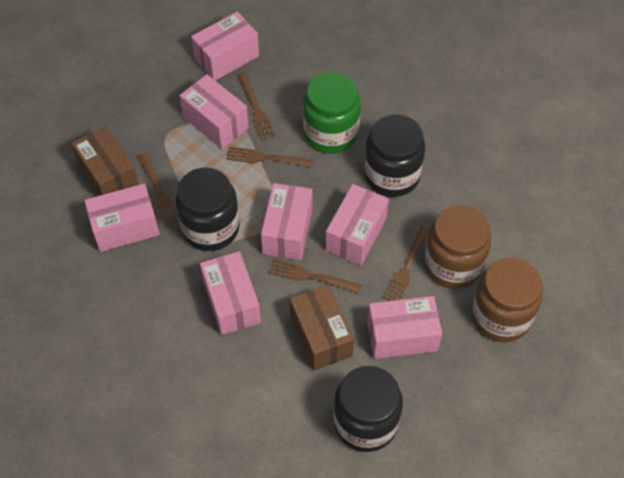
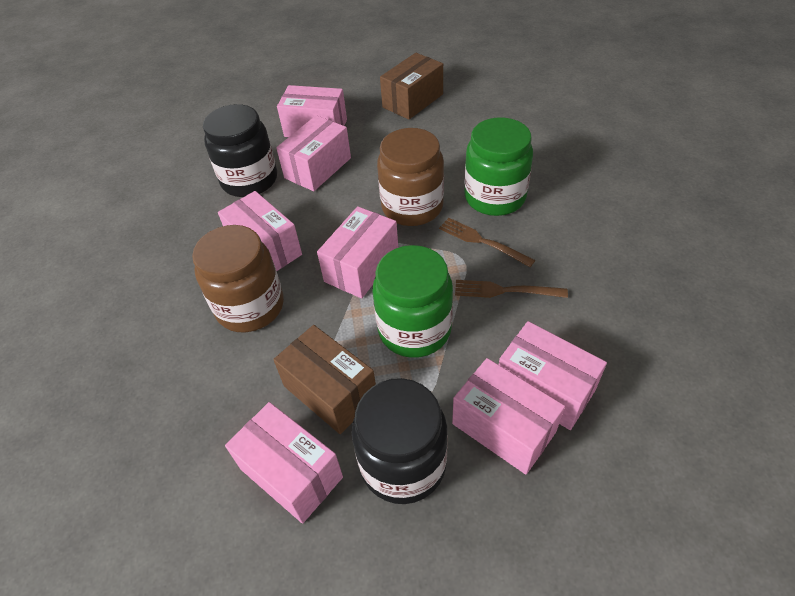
black jar: 3 -> 2
brown fork: 5 -> 2
green jar: 1 -> 2

